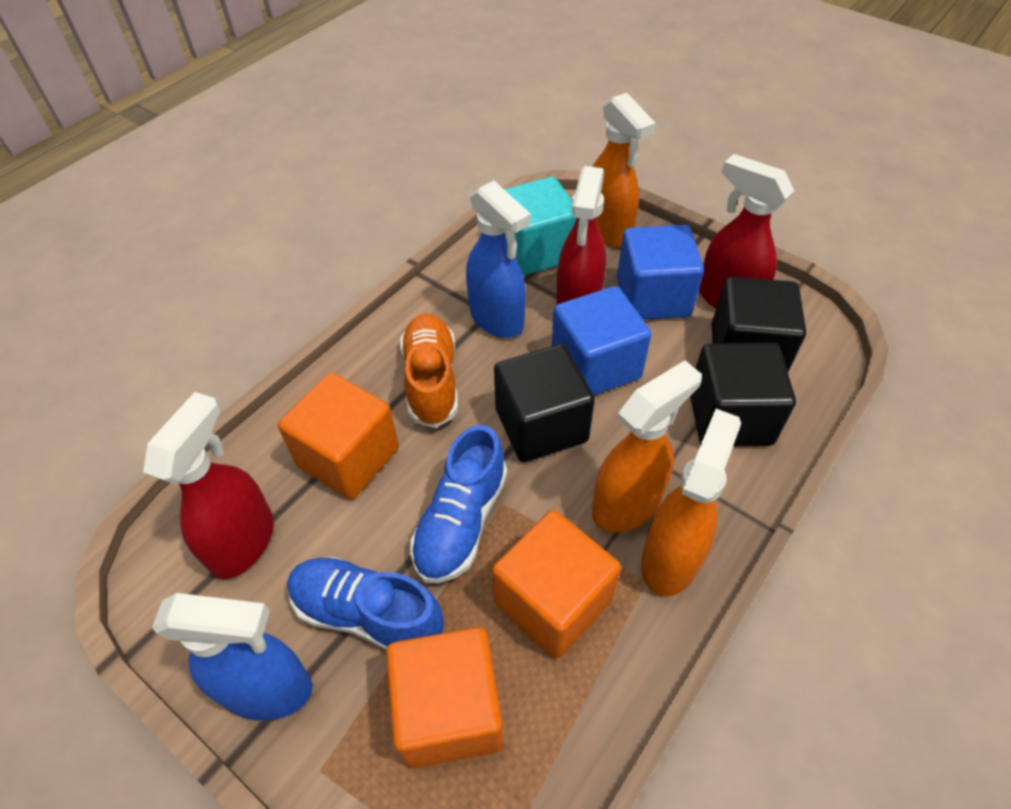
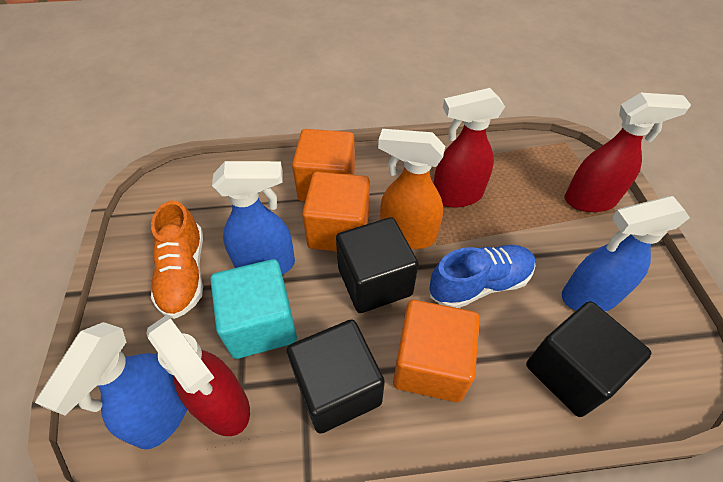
blue cube: 2 -> 0
blue shoe: 2 -> 1
blue spray bottle: 2 -> 3
orange spray bottle: 3 -> 1

